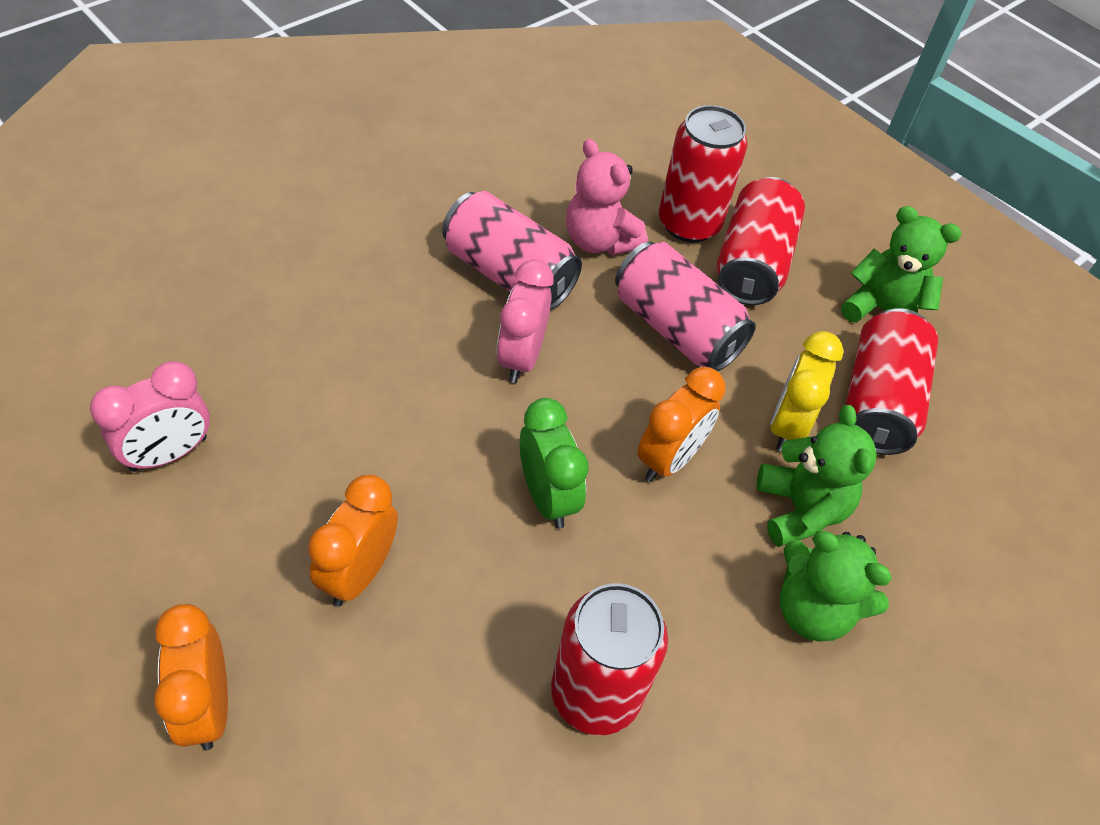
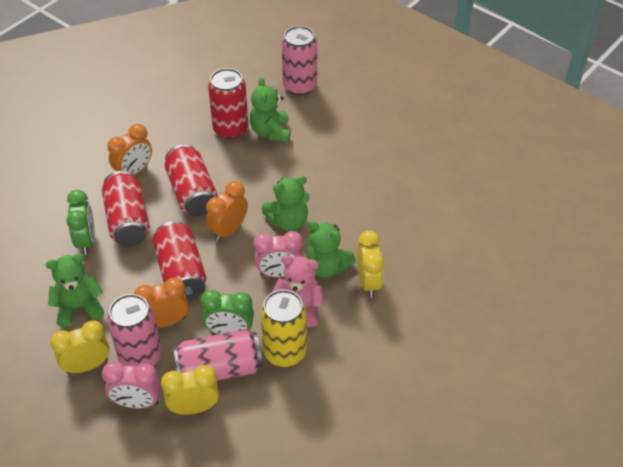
green clock: 1 -> 2
green teddy bear: 3 -> 4
pink can: 2 -> 3
yellow can: 0 -> 1
yellow clock: 1 -> 3

